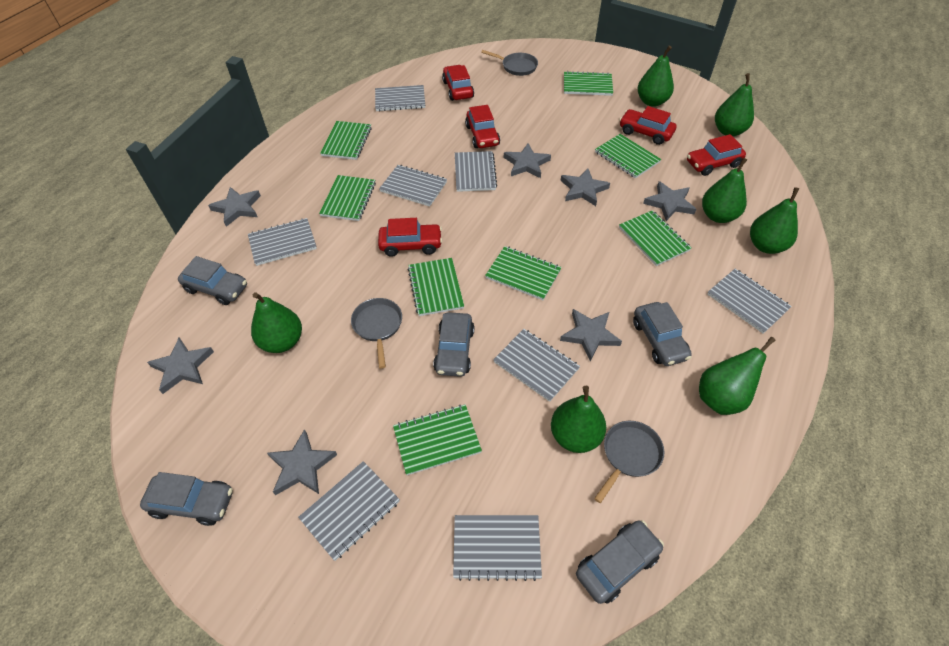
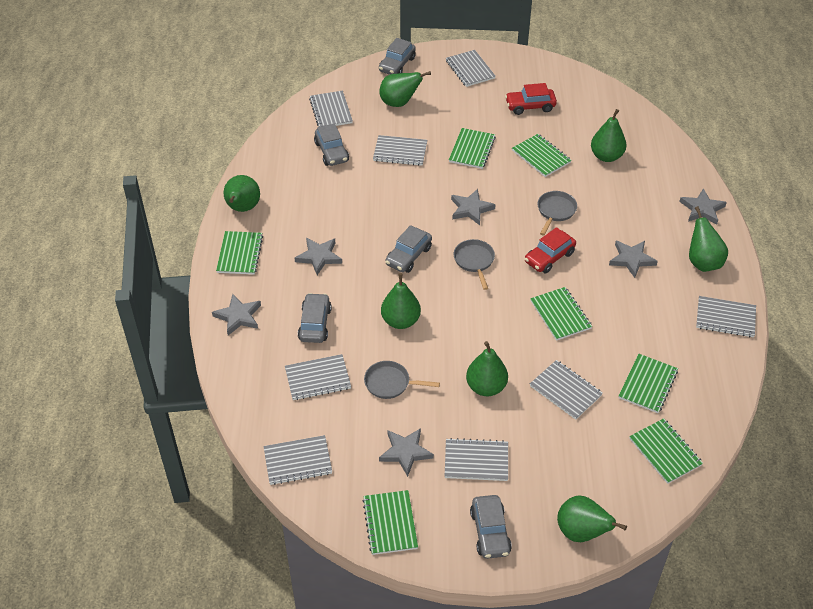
green notebook: 8 -> 7
grey star: 7 -> 6
red car: 5 -> 2

